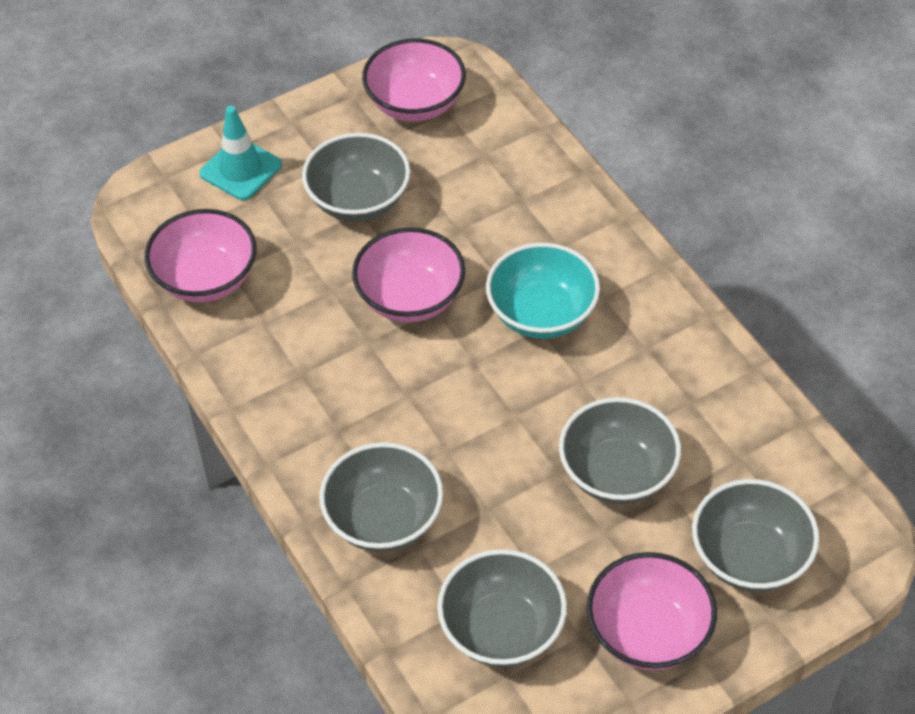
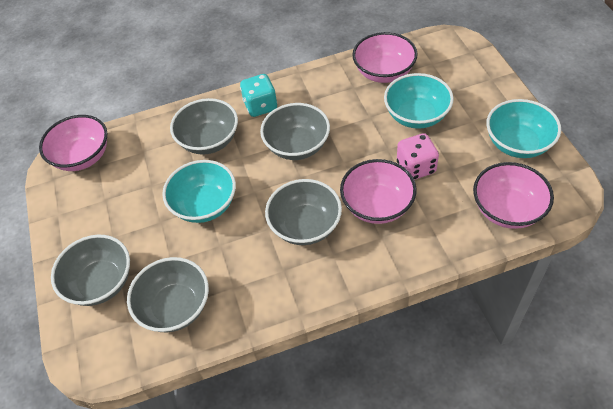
pink dice: 0 -> 1
turquoise bowl: 1 -> 3
turquoise dice: 0 -> 1
turquoise traffic cone: 1 -> 0

